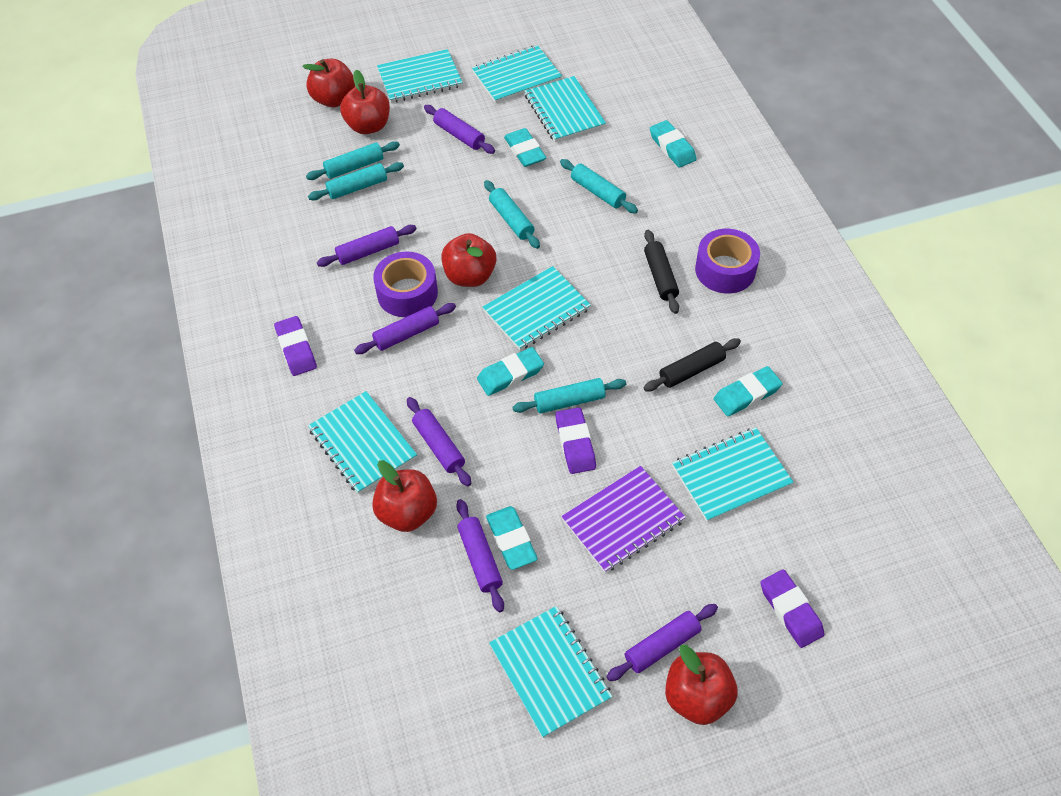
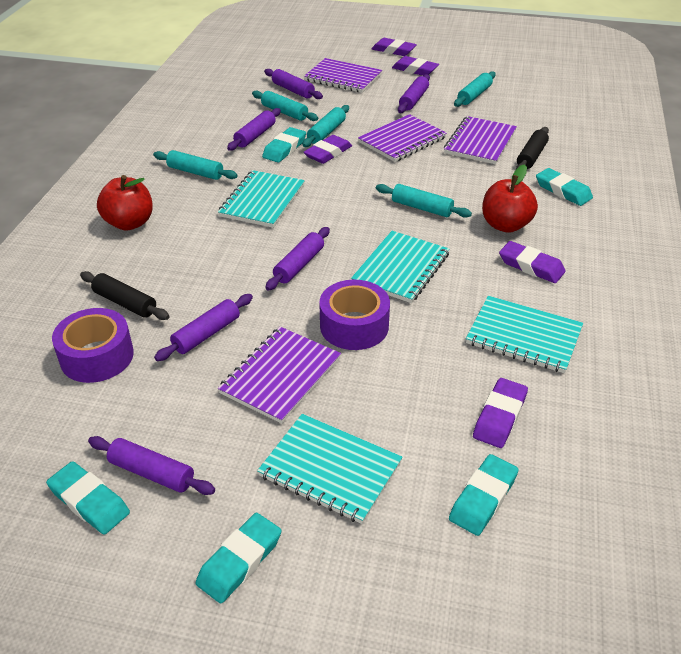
purple eraser: 3 -> 5
purple notebook: 1 -> 4
red apple: 5 -> 2
turquoise notebook: 7 -> 4

